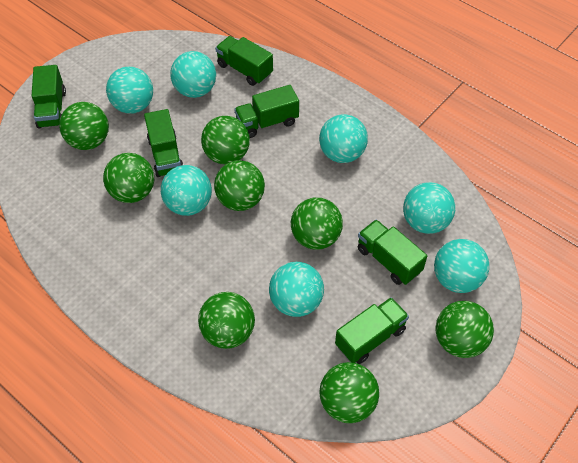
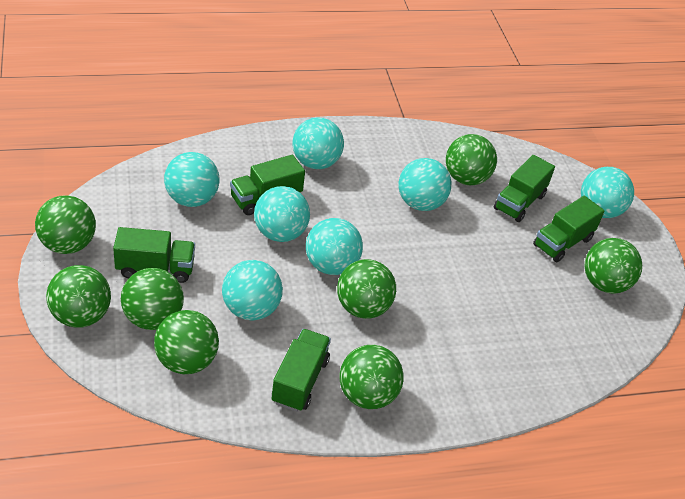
green truck: 6 -> 5

